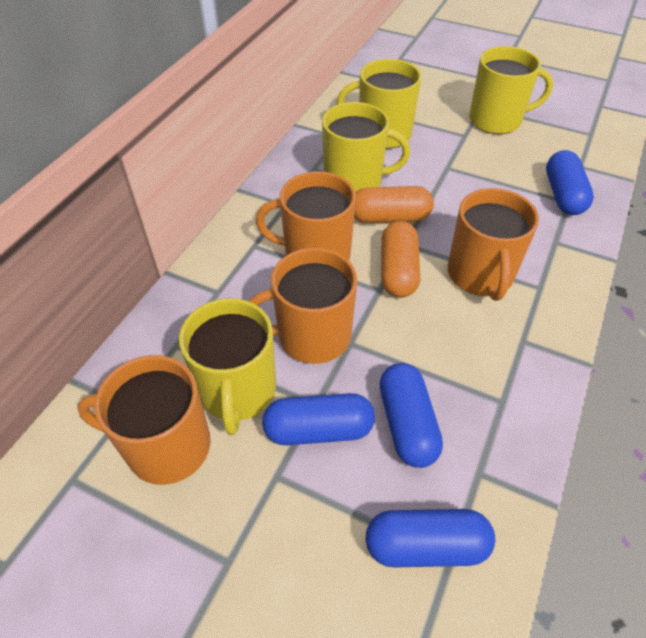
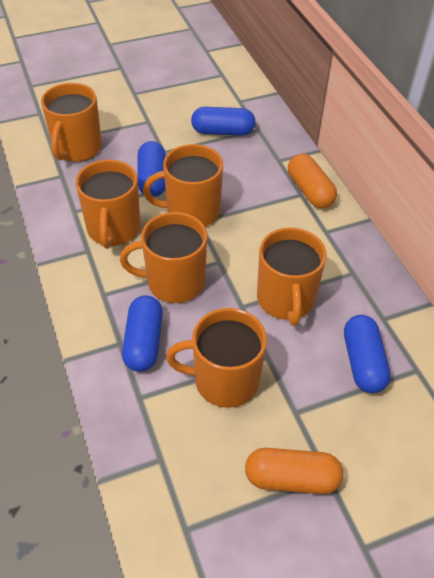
orange mug: 4 -> 6
yellow mug: 4 -> 0

